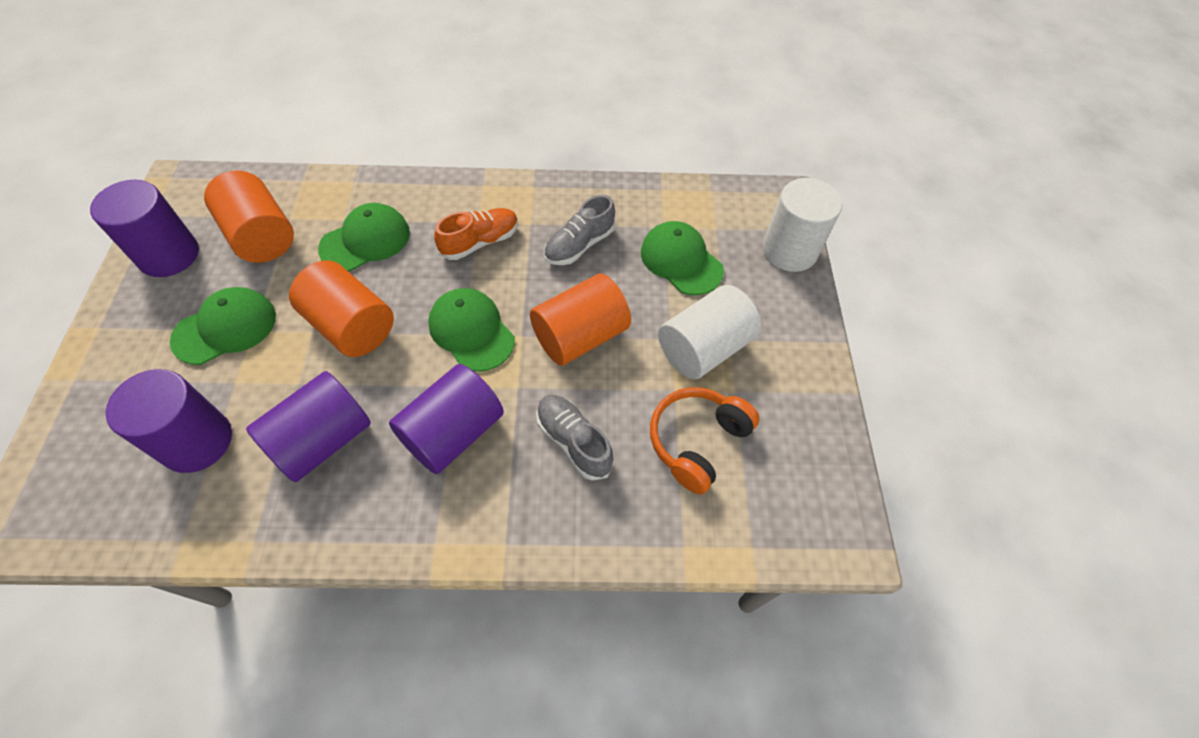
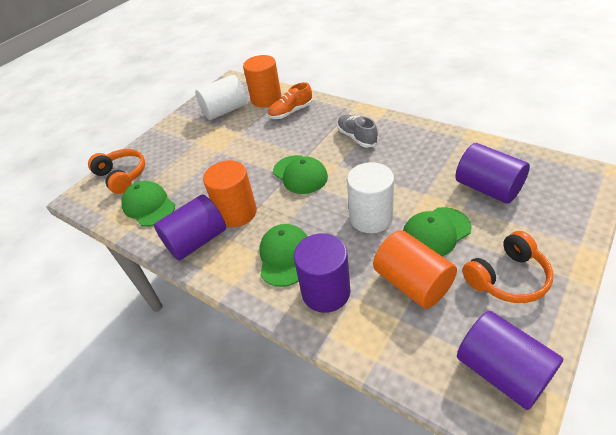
grey shoe: 2 -> 1
orange headphones: 1 -> 2

